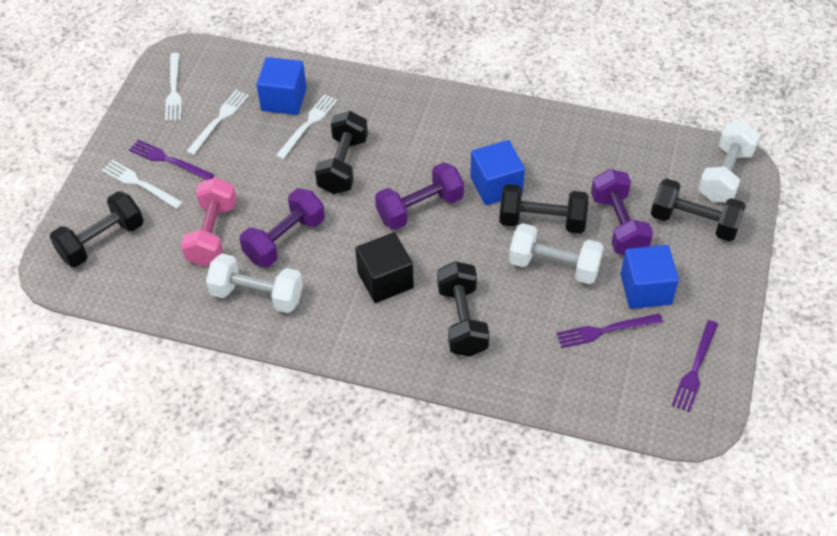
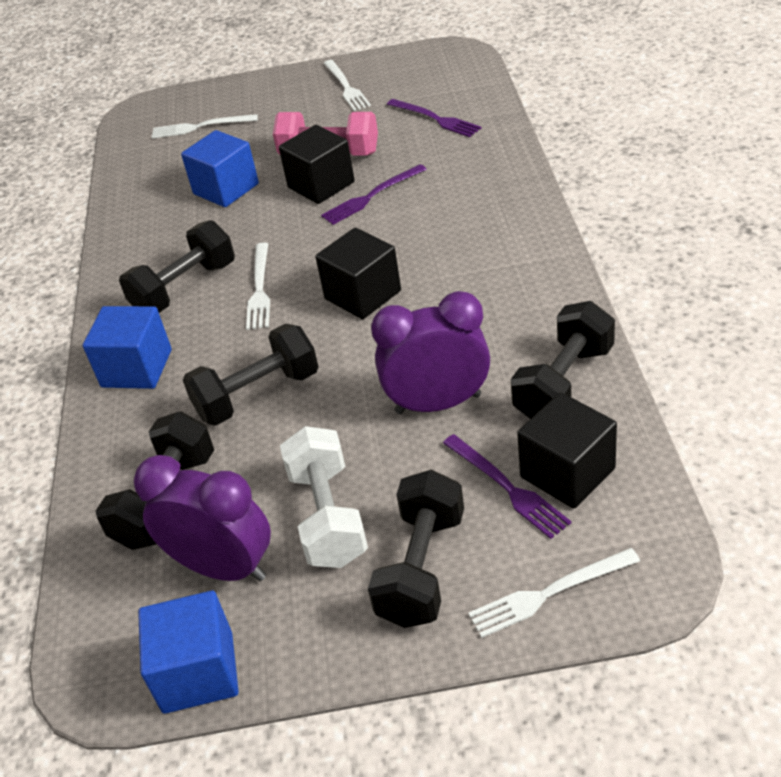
black cube: 1 -> 3
purple clock: 0 -> 2
purple dumbbell: 3 -> 0
white dumbbell: 3 -> 1

